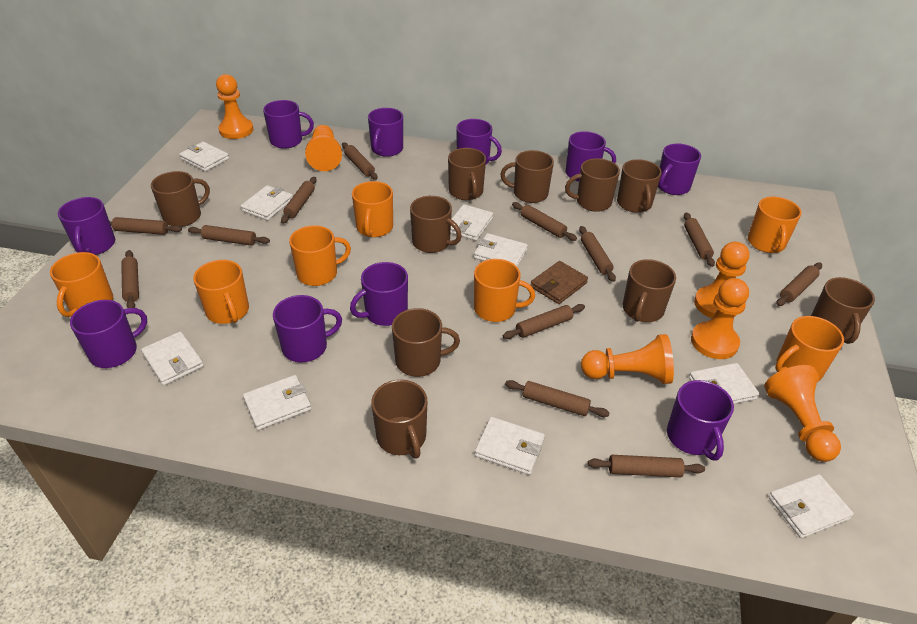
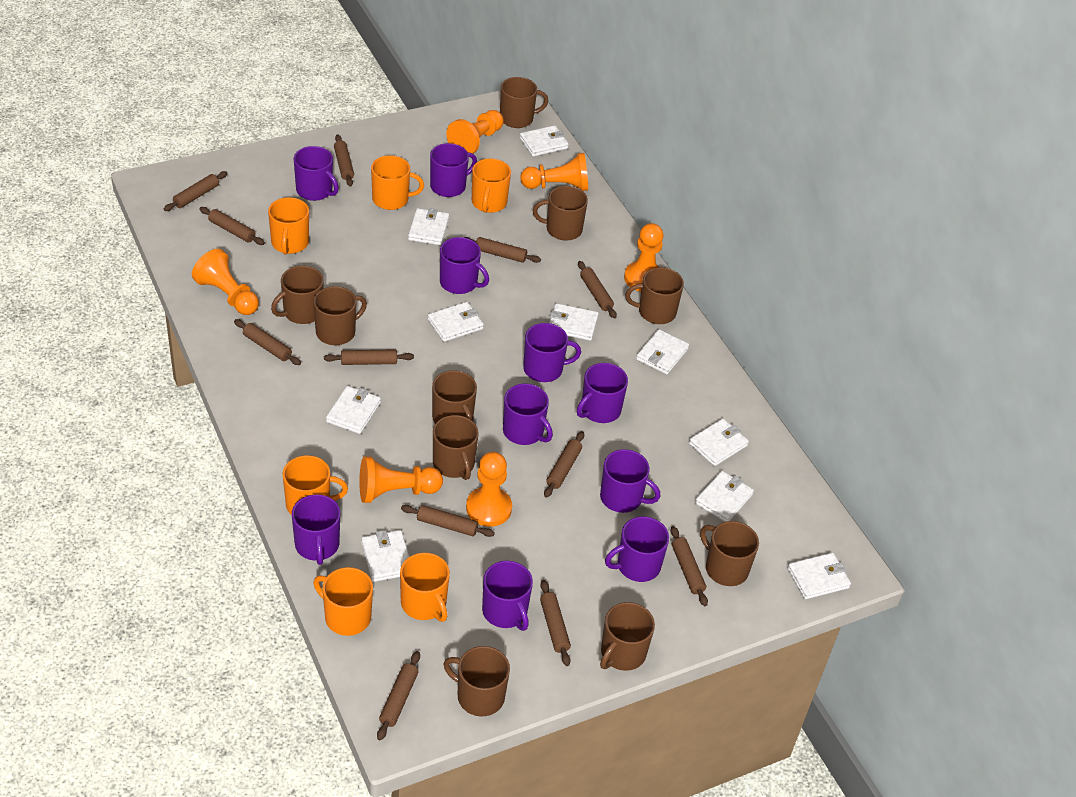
brown wallet: 1 -> 0
orange mug: 7 -> 6
white wallet: 9 -> 10

